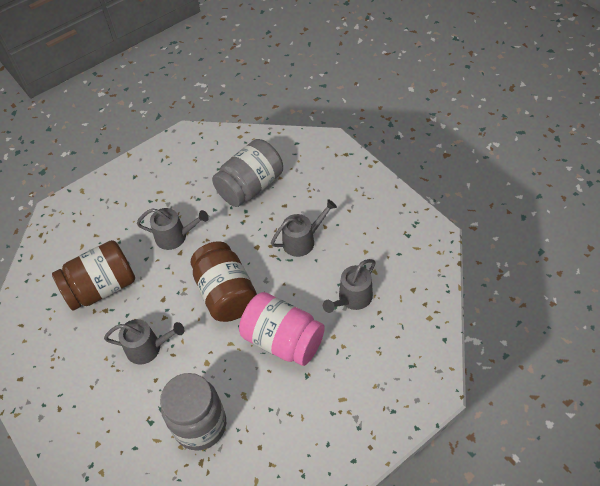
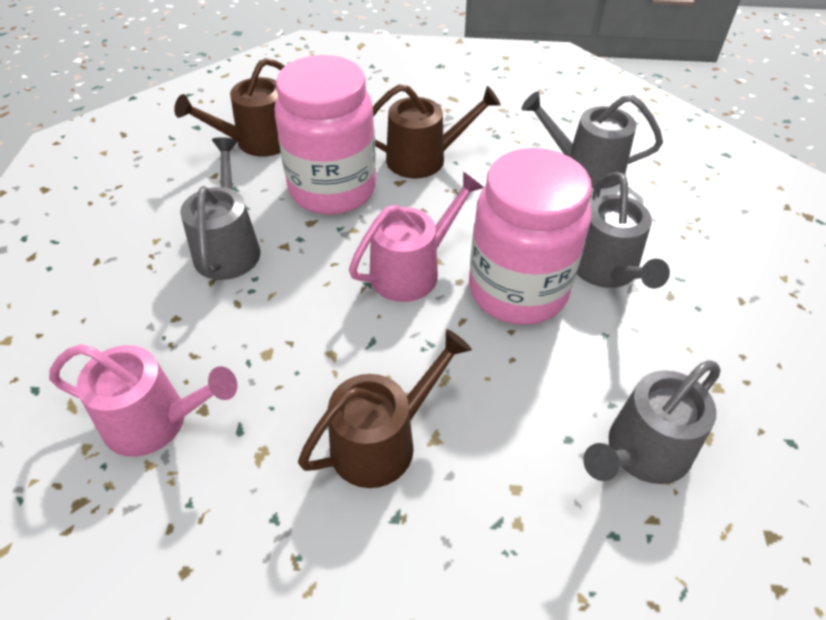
brown jar: 2 -> 0
brown watering can: 0 -> 3
grey jar: 2 -> 0
pink jar: 1 -> 2
pink watering can: 0 -> 2

